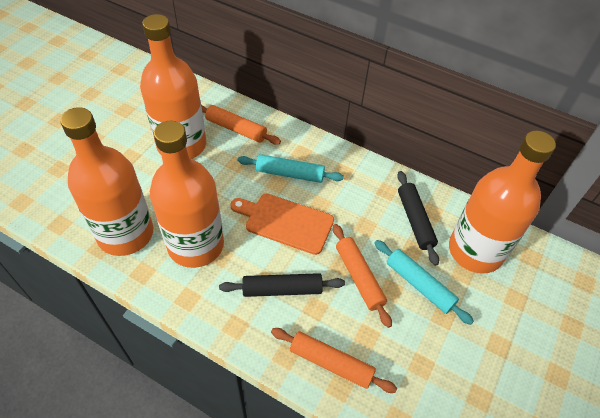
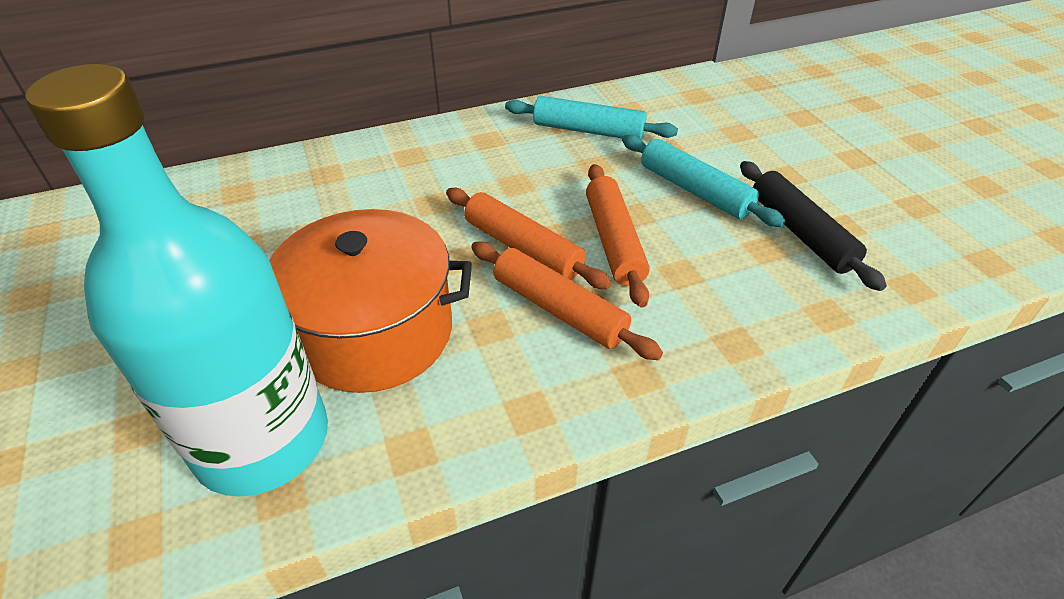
black rolling pin: 2 -> 1
orange bottle: 4 -> 0
orange cutting board: 1 -> 0
orange pot: 0 -> 1
turquoise bottle: 0 -> 1

